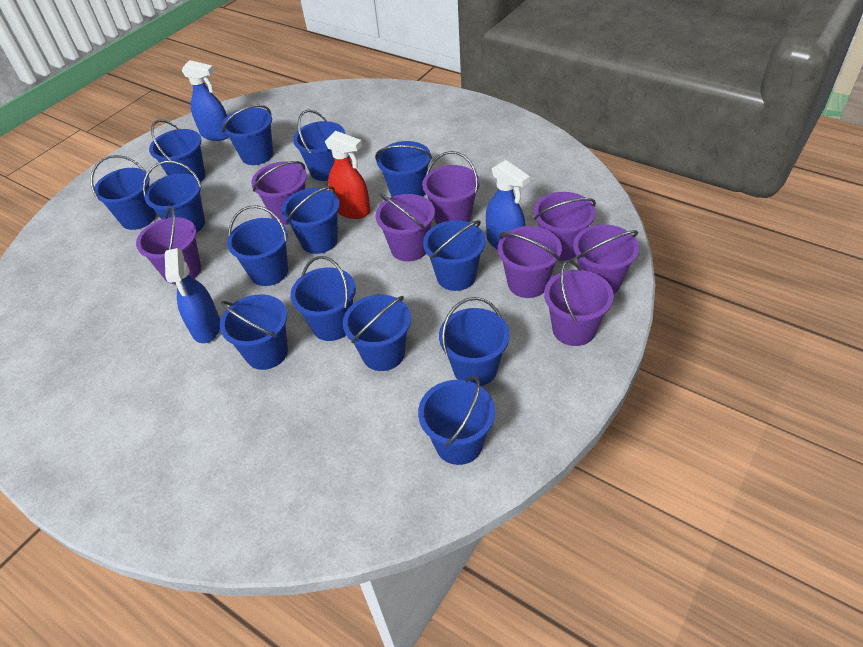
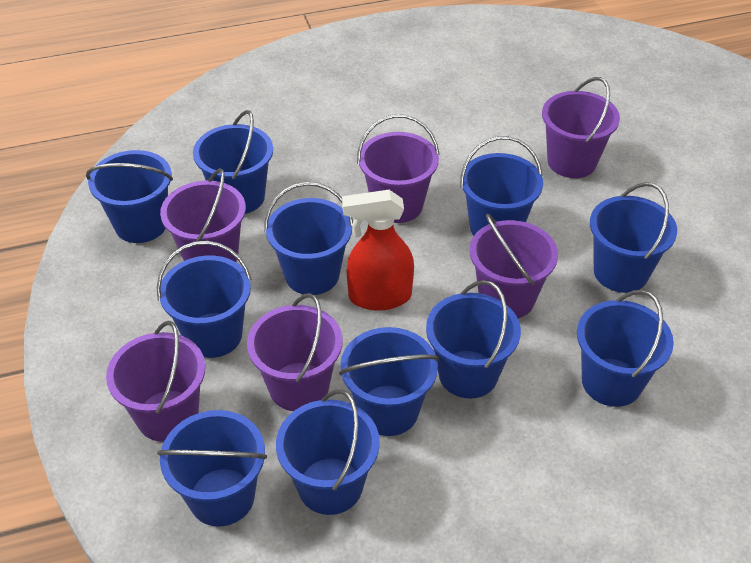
blue bucket: 14 -> 11
blue spray bottle: 3 -> 0
purple bucket: 8 -> 6

